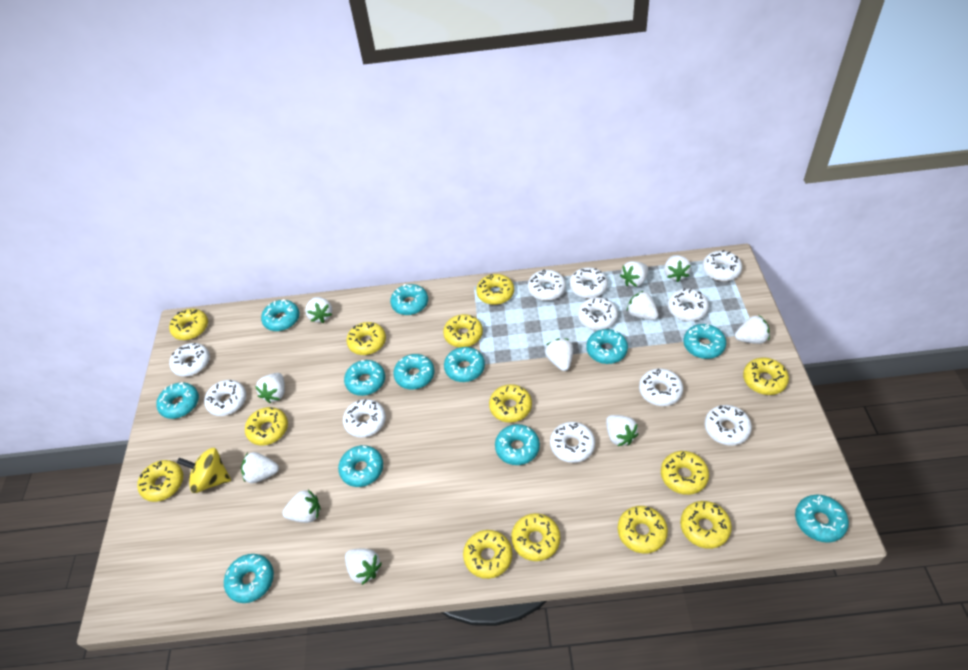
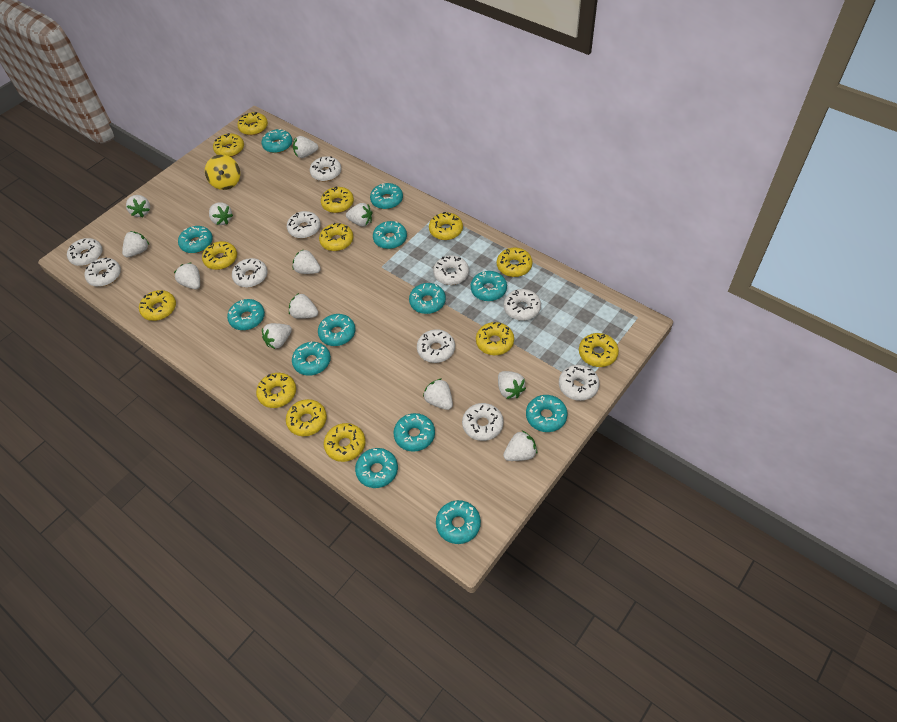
turquoise donut: 12 -> 13
white donut: 11 -> 10
white strawberry: 11 -> 12

